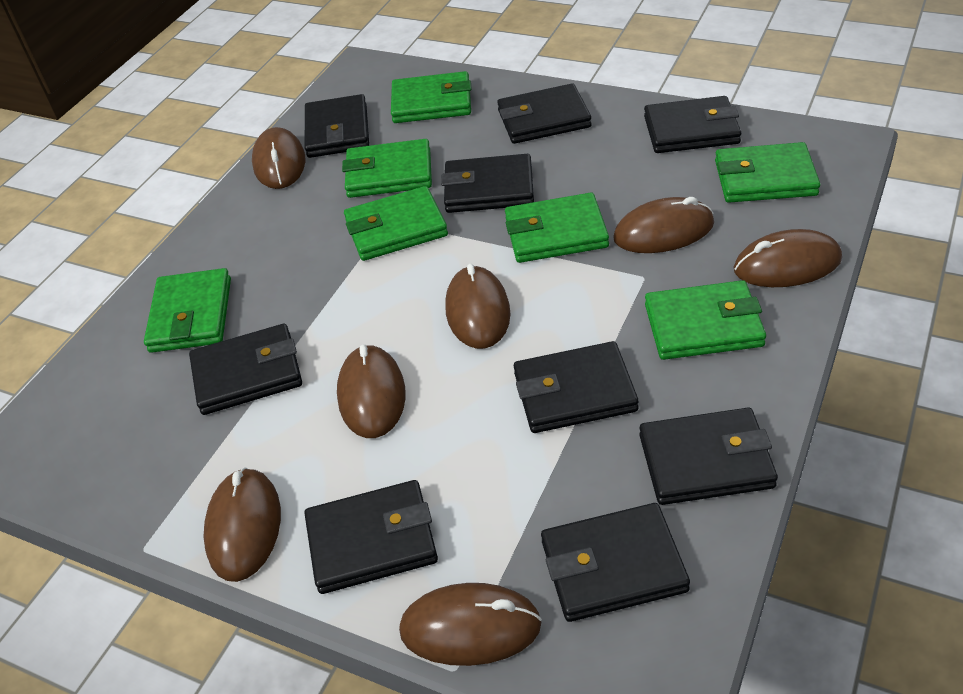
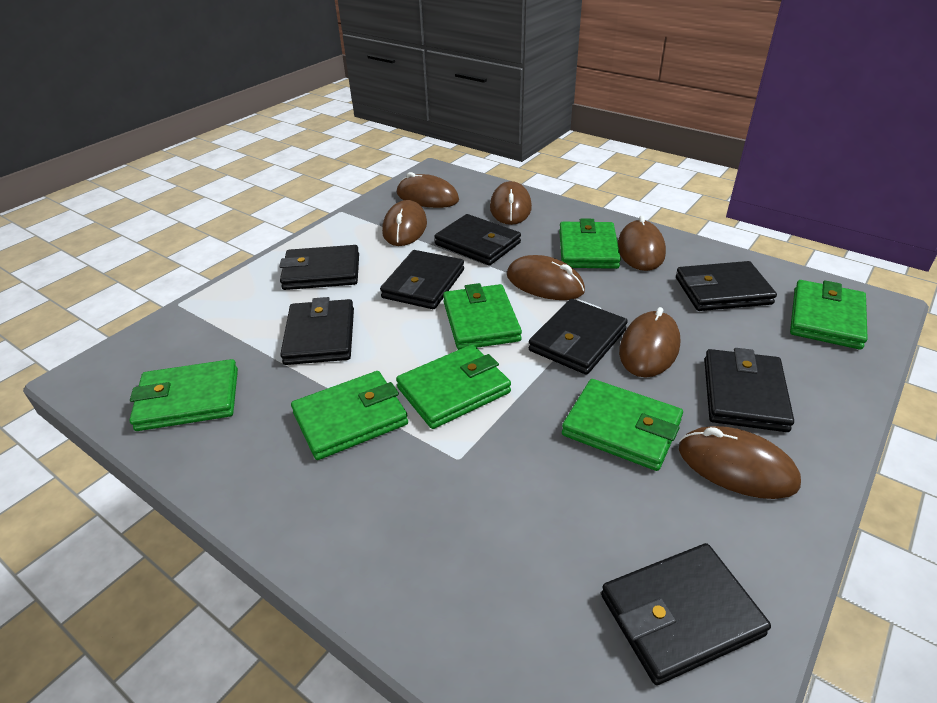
black wallet: 9 -> 8

